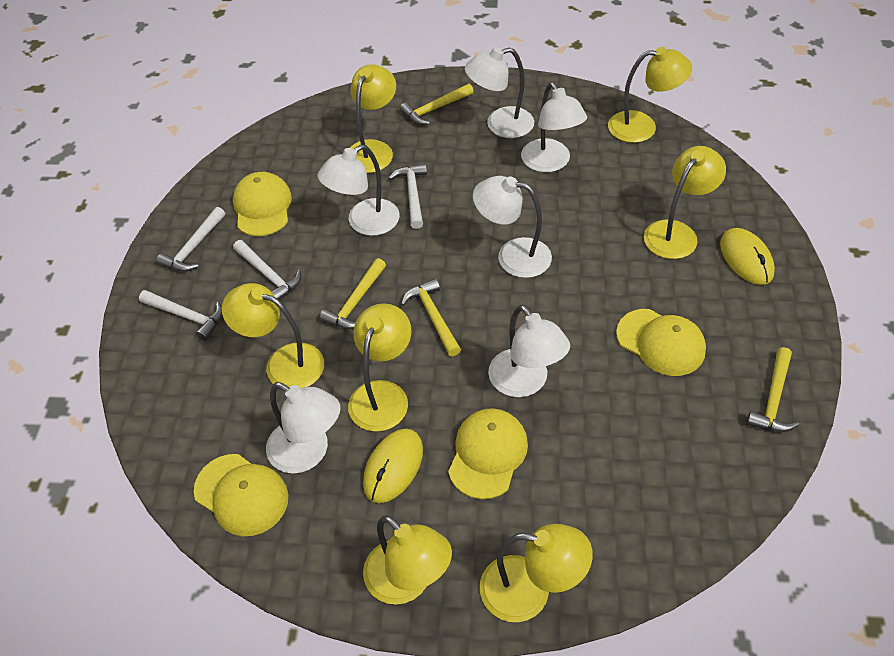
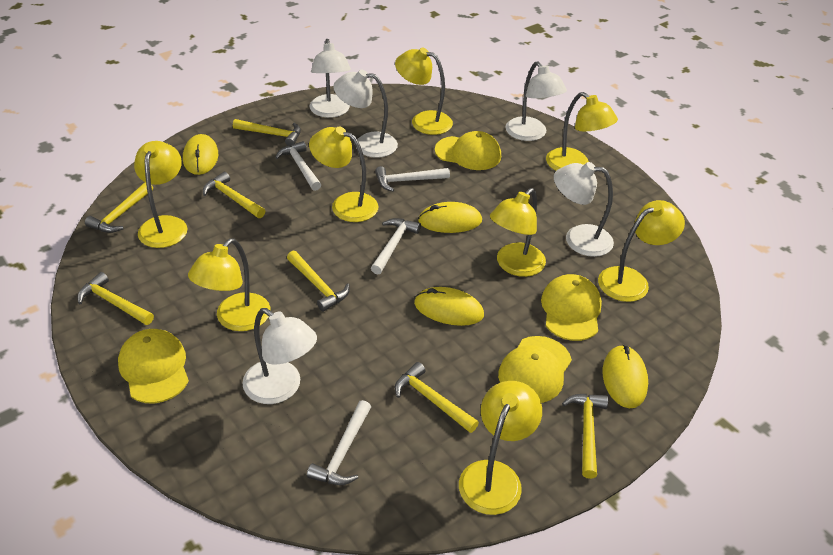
white lamp: 6 -> 5
yellow hammer: 4 -> 7
yellow lamp: 7 -> 8
yellow mouse: 2 -> 4

